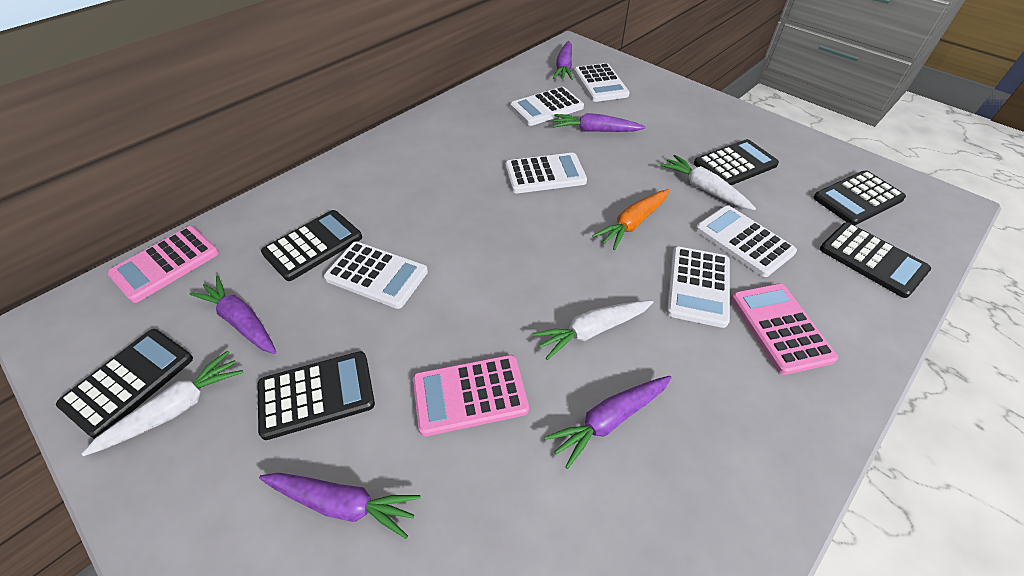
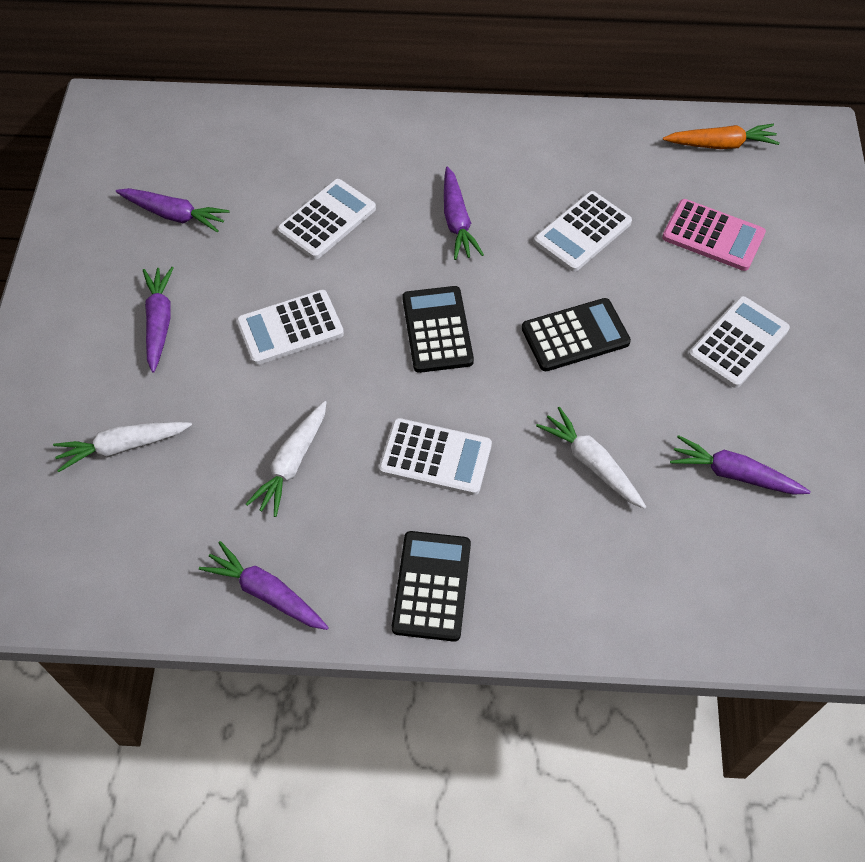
black calculator: 6 -> 3
pink calculator: 3 -> 1
white calculator: 6 -> 5

